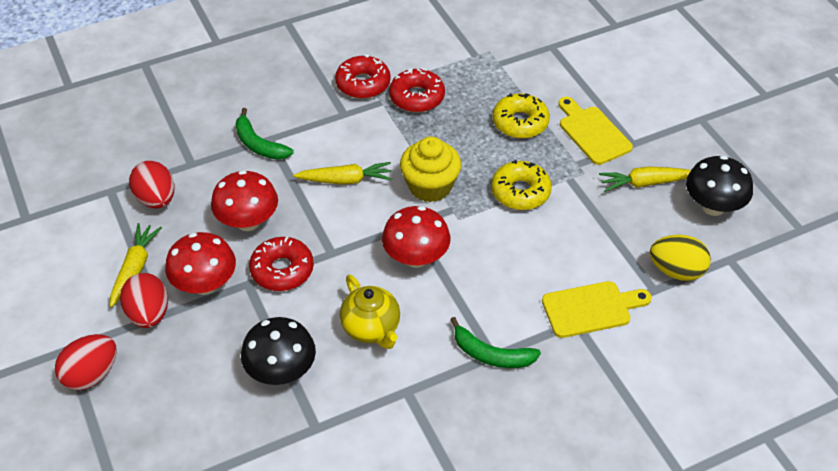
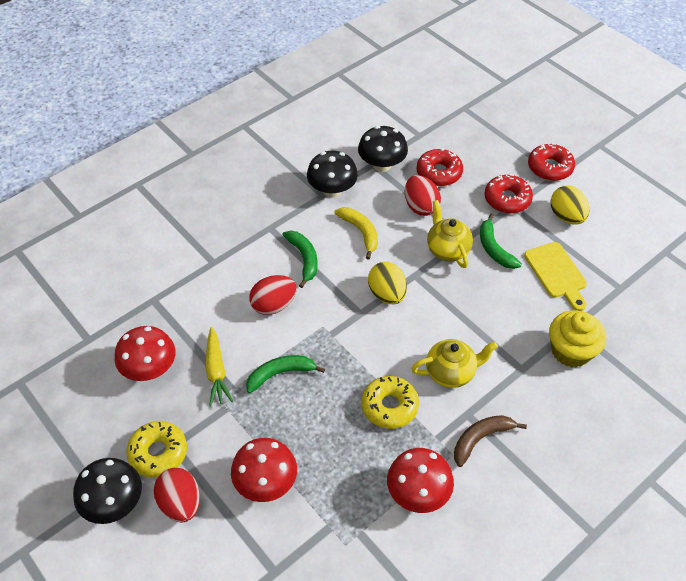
black mushroom: 2 -> 3
brown banana: 0 -> 1
green banana: 2 -> 3
yellow banana: 0 -> 1
yellow carrot: 3 -> 1
yellow cutting board: 2 -> 1
yellow egg: 1 -> 2
yellow teapot: 1 -> 2

